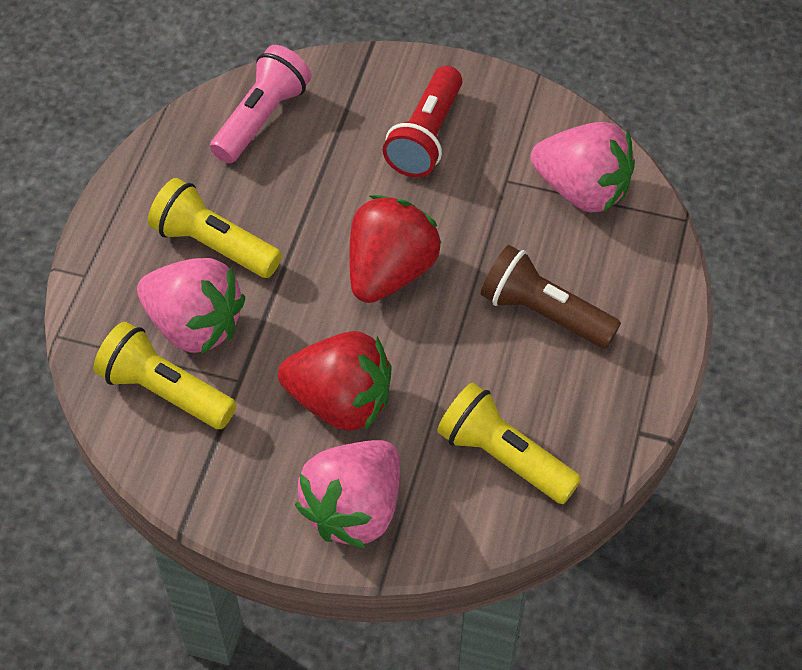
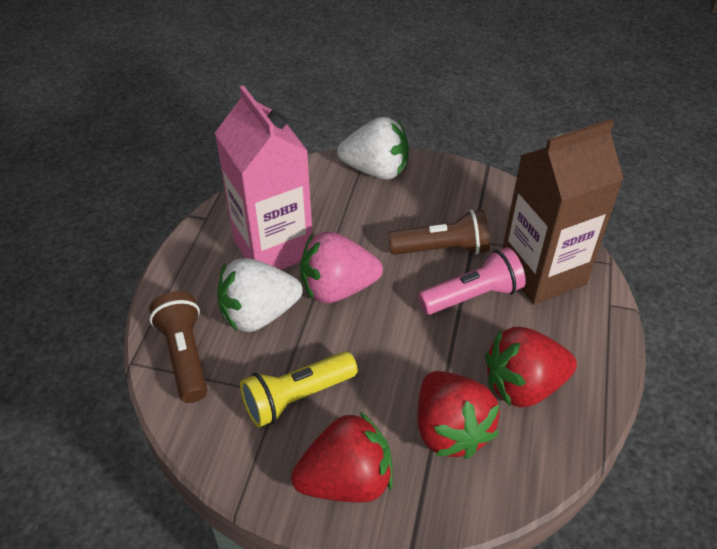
brown carton: 0 -> 1
brown flashlight: 1 -> 2
pink carton: 0 -> 1
pink strawberry: 3 -> 1
red flashlight: 1 -> 0
red strawberry: 2 -> 3
white strawberry: 0 -> 2
yellow flashlight: 3 -> 1

